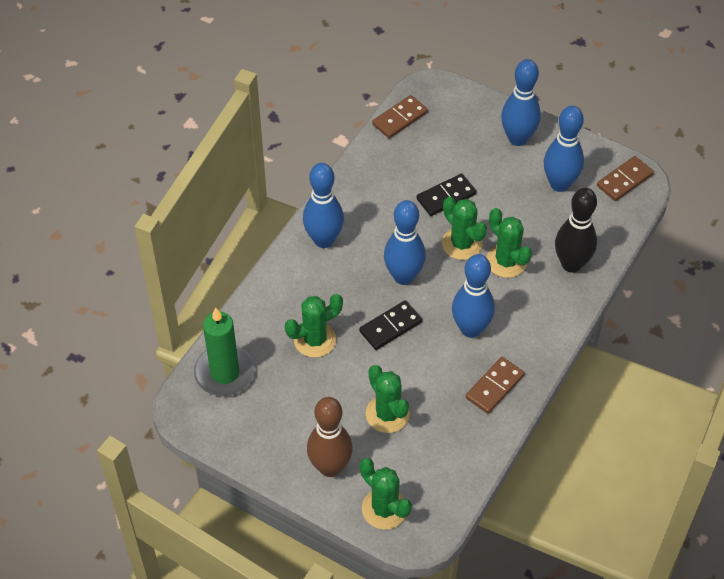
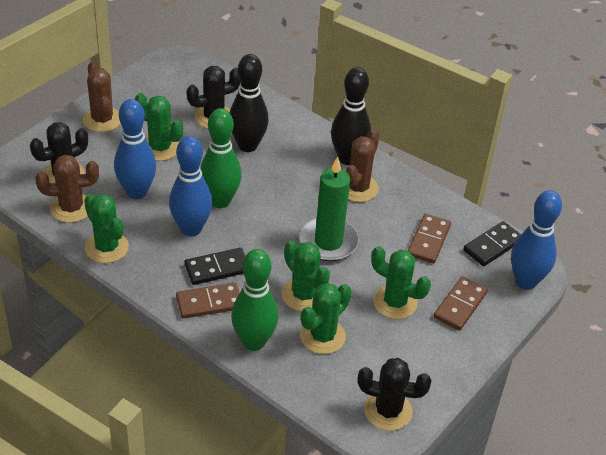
black bowling pin: 1 -> 2
black cactus: 0 -> 3
blue bowling pin: 5 -> 3
brown bowling pin: 1 -> 0
brown cactus: 0 -> 3
green bowling pin: 0 -> 2

